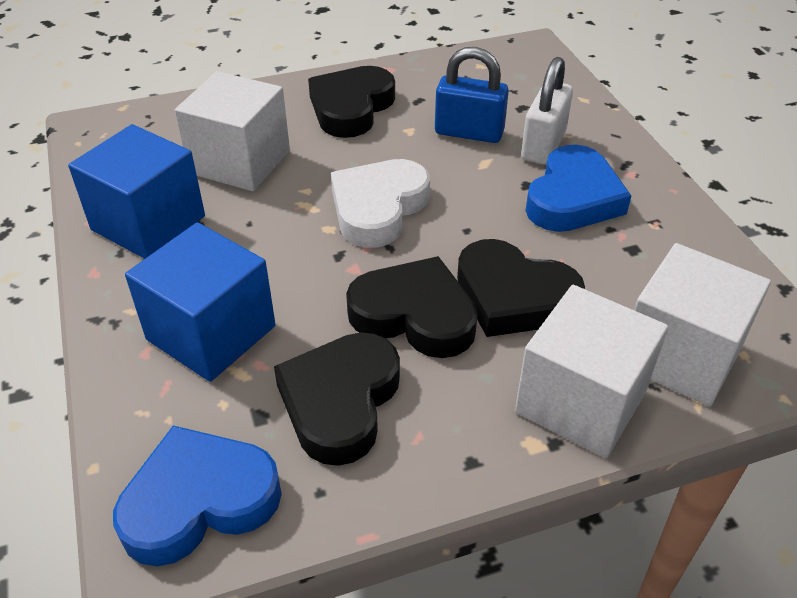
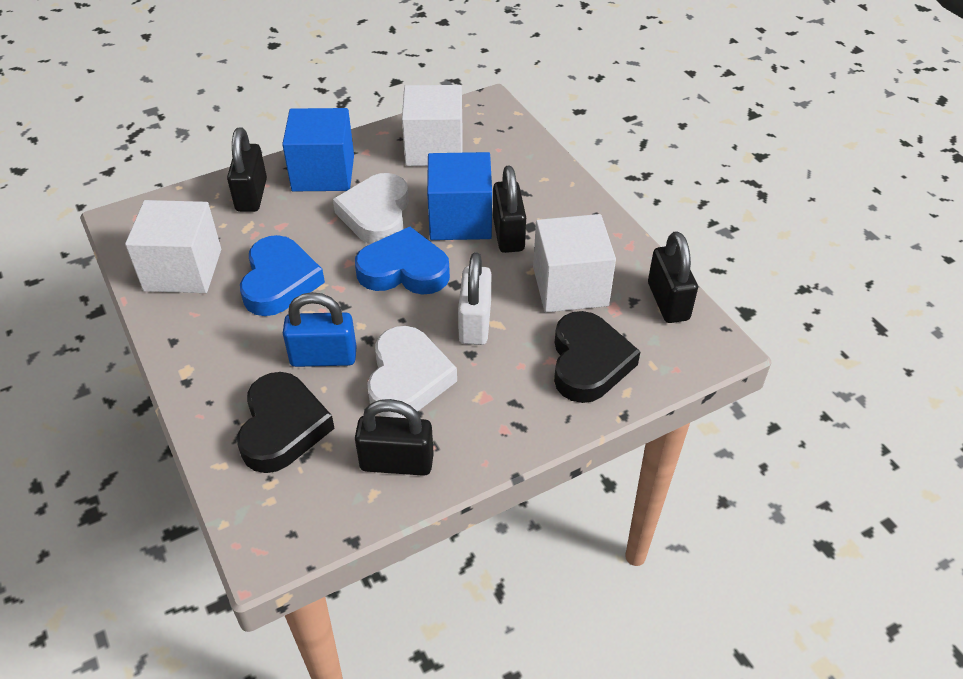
black heart: 4 -> 2
black padlock: 0 -> 4
white heart: 1 -> 2

